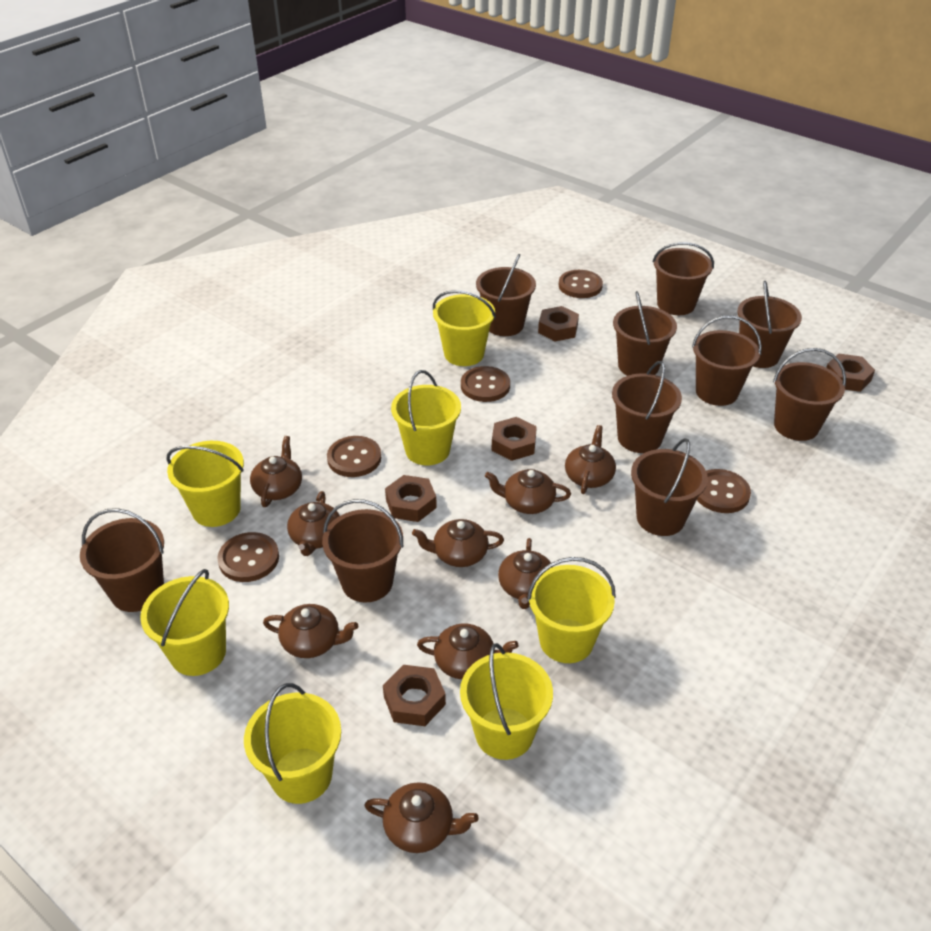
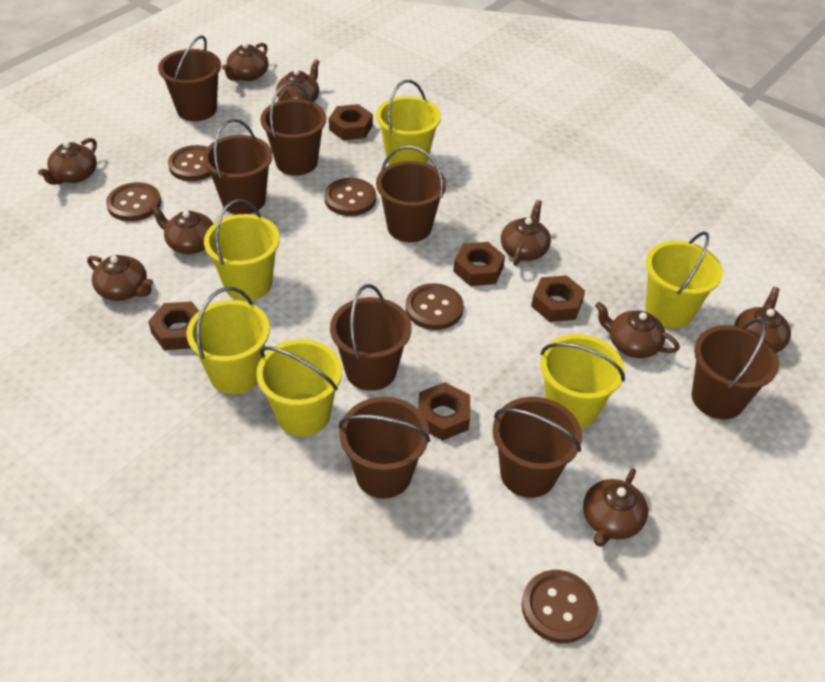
brown bucket: 10 -> 8
yellow bucket: 7 -> 6

